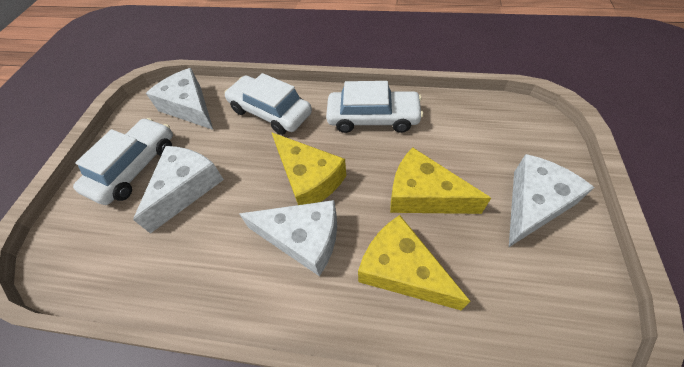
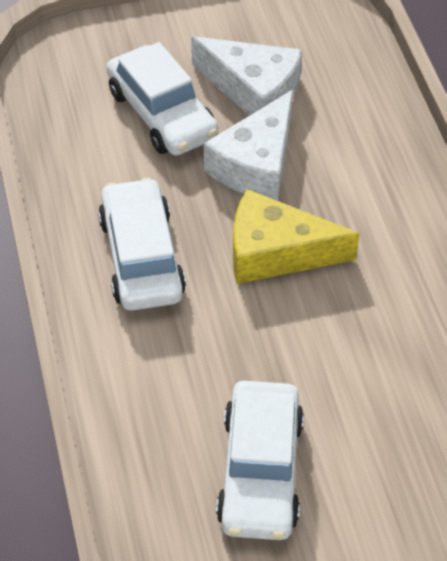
white cheese: 4 -> 2
yellow cheese: 3 -> 1

